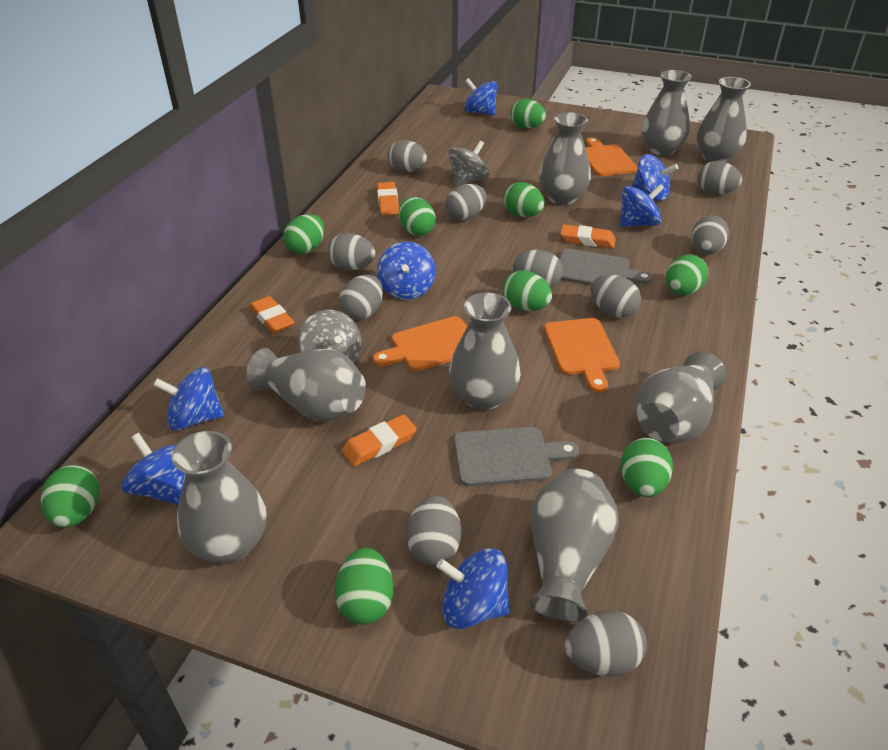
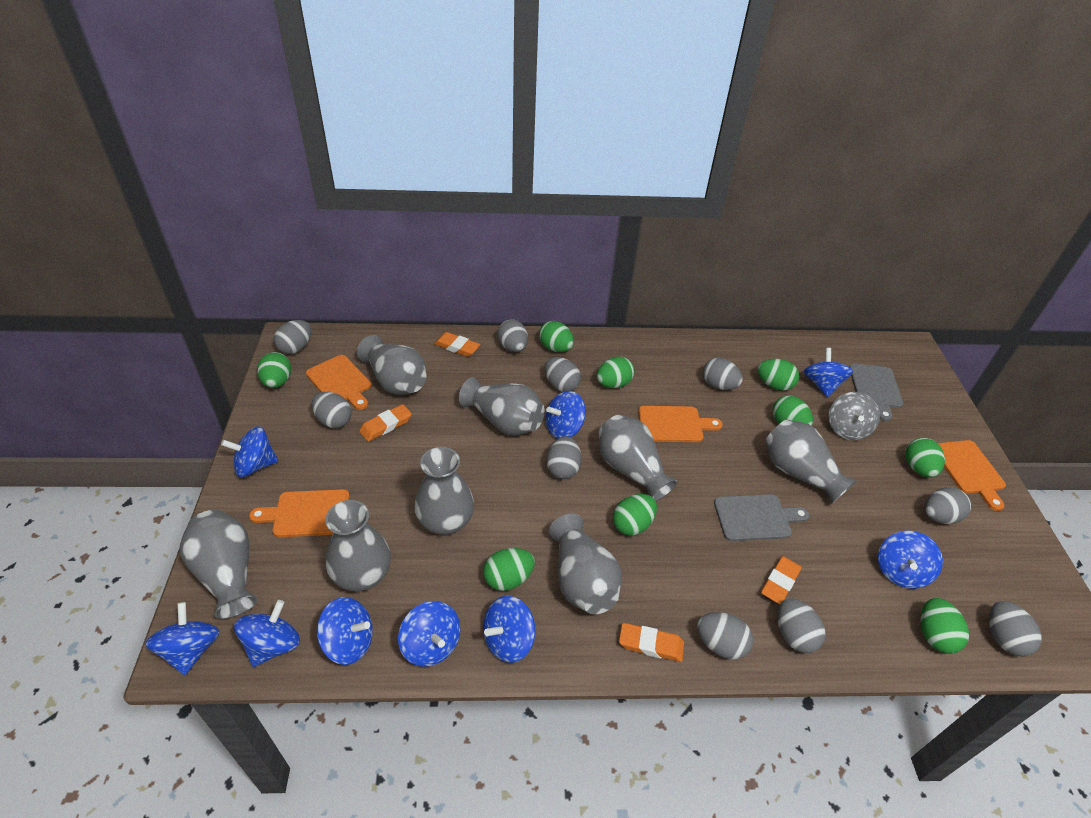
blue spinning top: 7 -> 9
grey spinning top: 2 -> 1
orange cutting board: 3 -> 4

